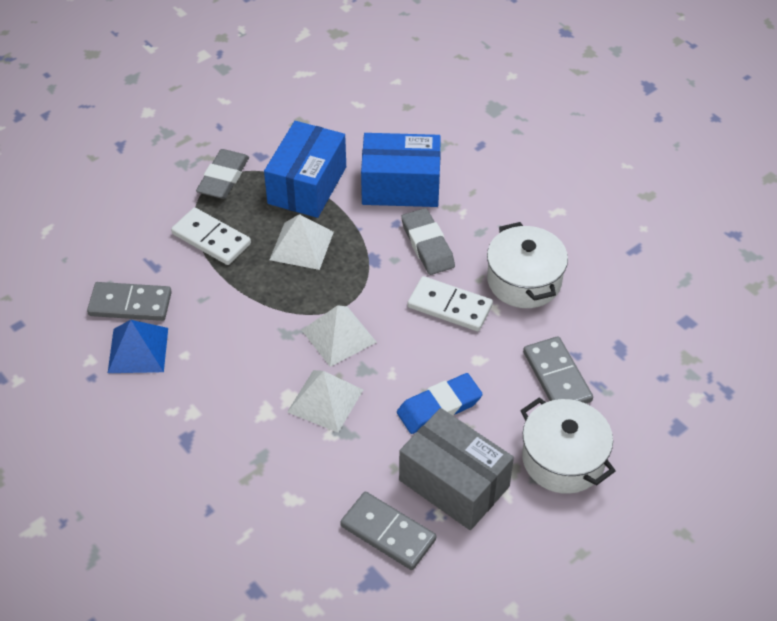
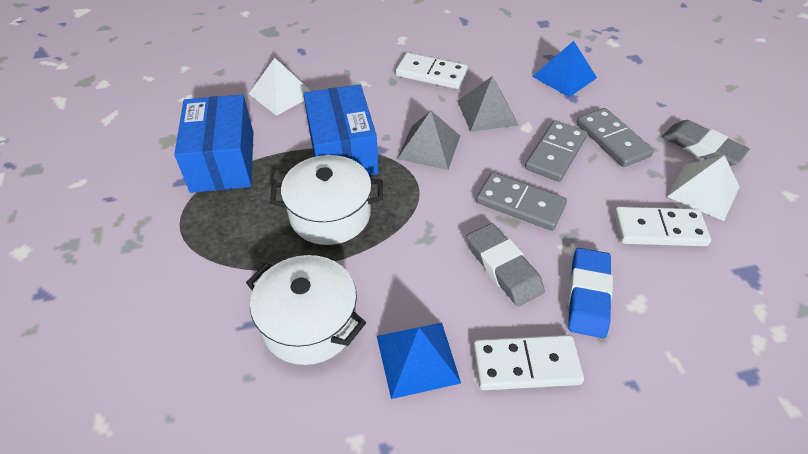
blue pyramid: 1 -> 2
grey box: 1 -> 0
grey pyramid: 0 -> 2
white domino: 2 -> 3
white pyramid: 3 -> 2

